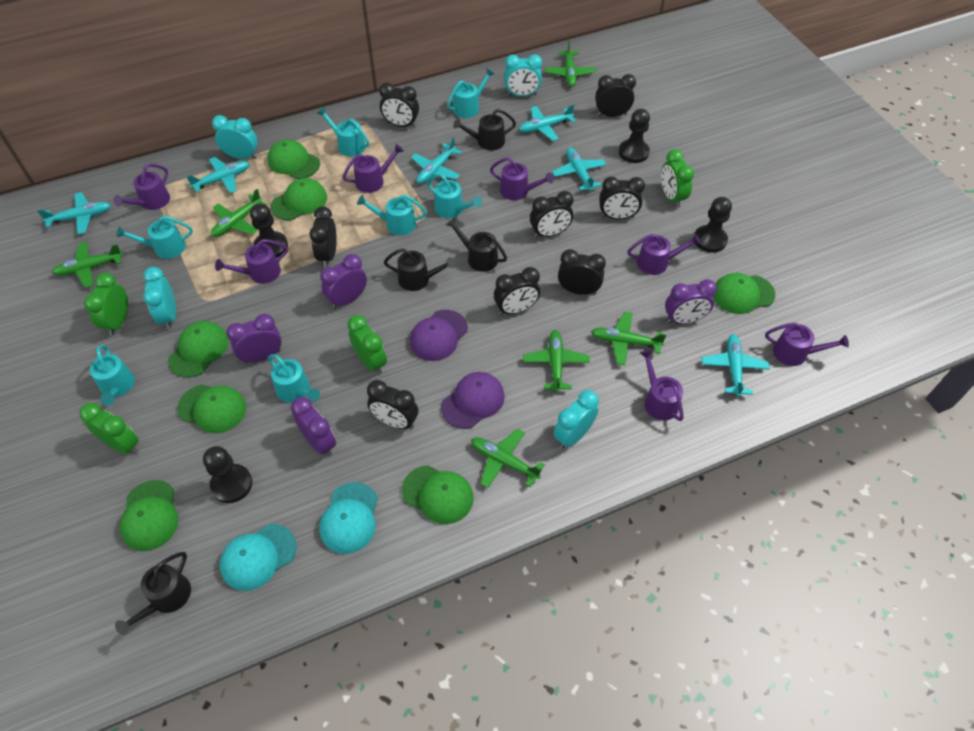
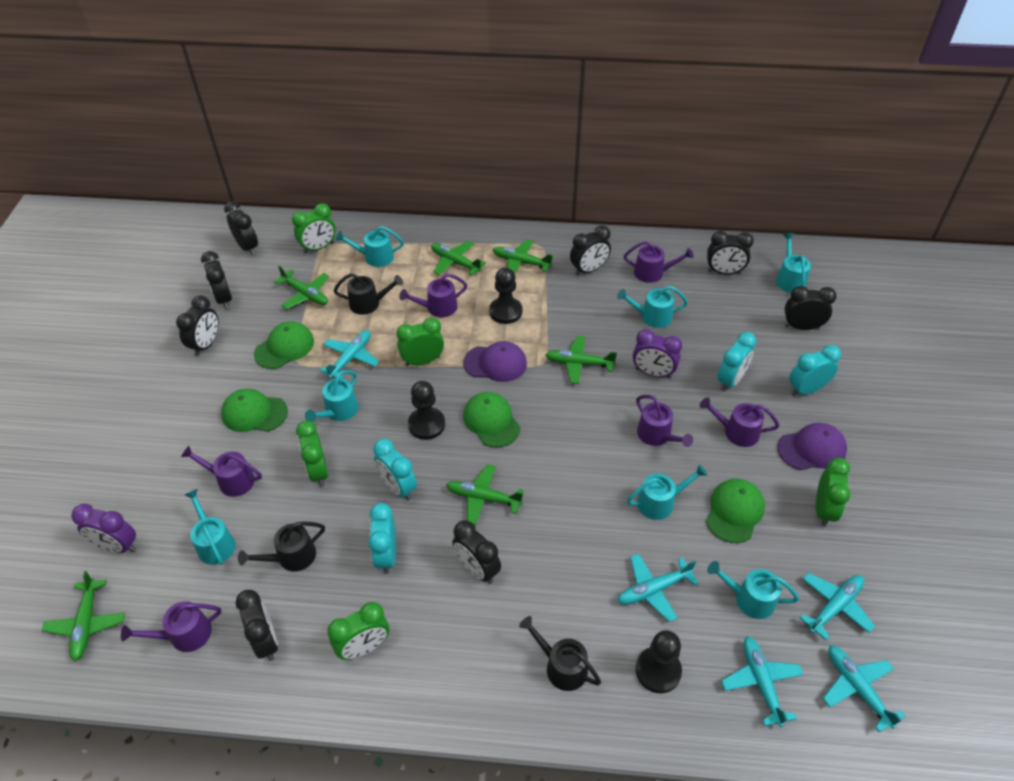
black pawn: 4 -> 3
black watering can: 4 -> 3
green cap: 7 -> 4
green clock: 4 -> 5
purple clock: 4 -> 2
purple watering can: 7 -> 6
turquoise cap: 2 -> 0
turquoise plane: 6 -> 5

